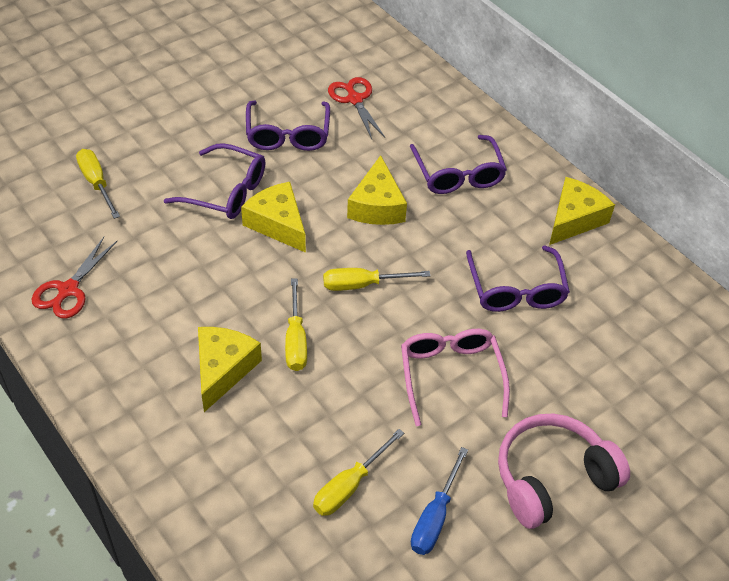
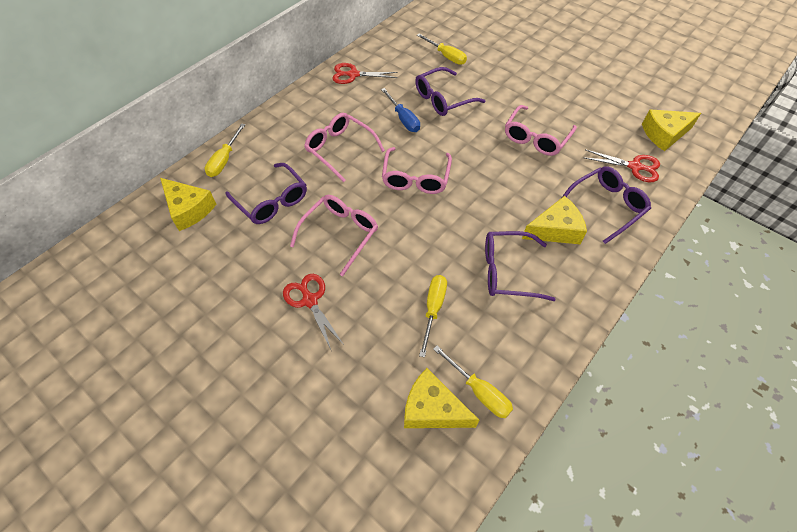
pink glasses: 1 -> 4
pink headphones: 1 -> 0
red scissors: 2 -> 3

